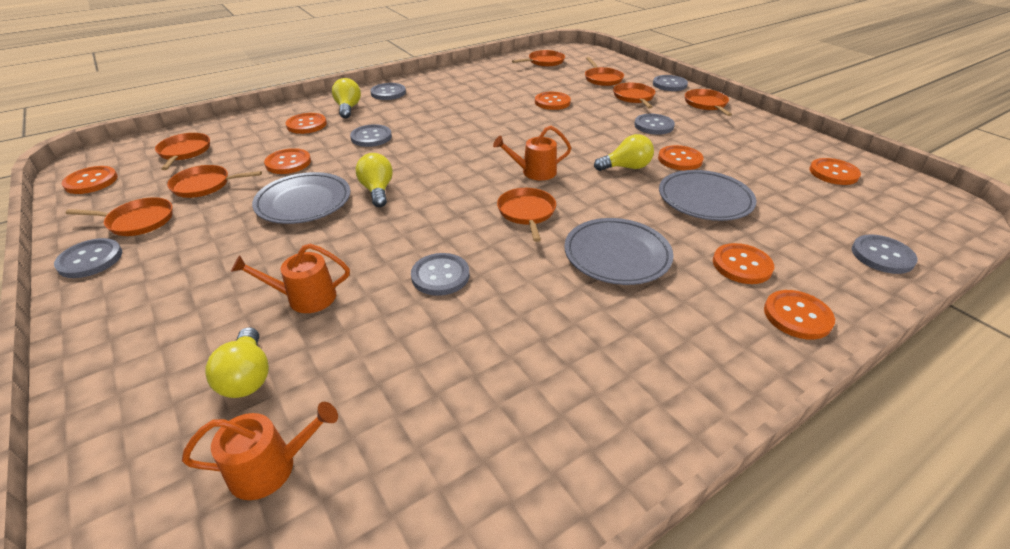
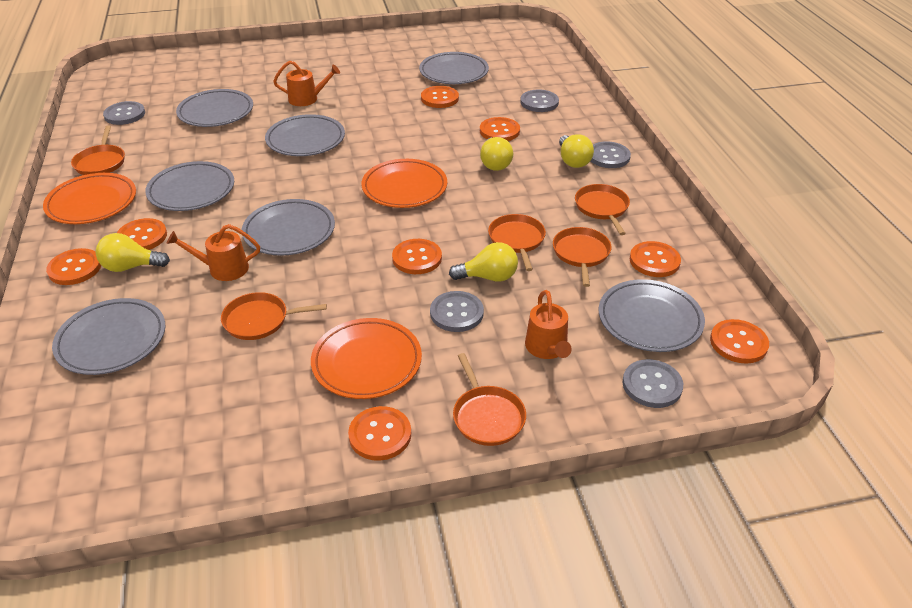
grey button: 7 -> 5
grey plate: 3 -> 7
orange pan: 8 -> 6
orange plate: 0 -> 3

